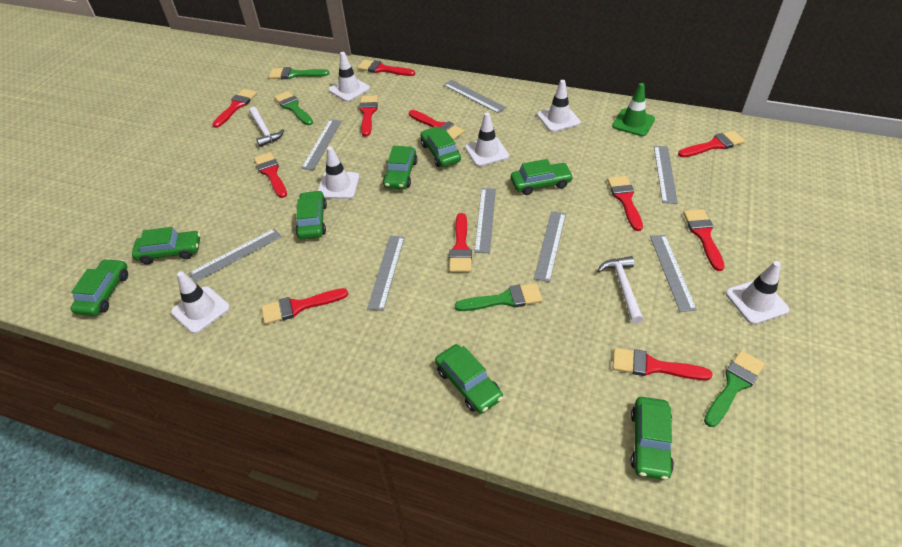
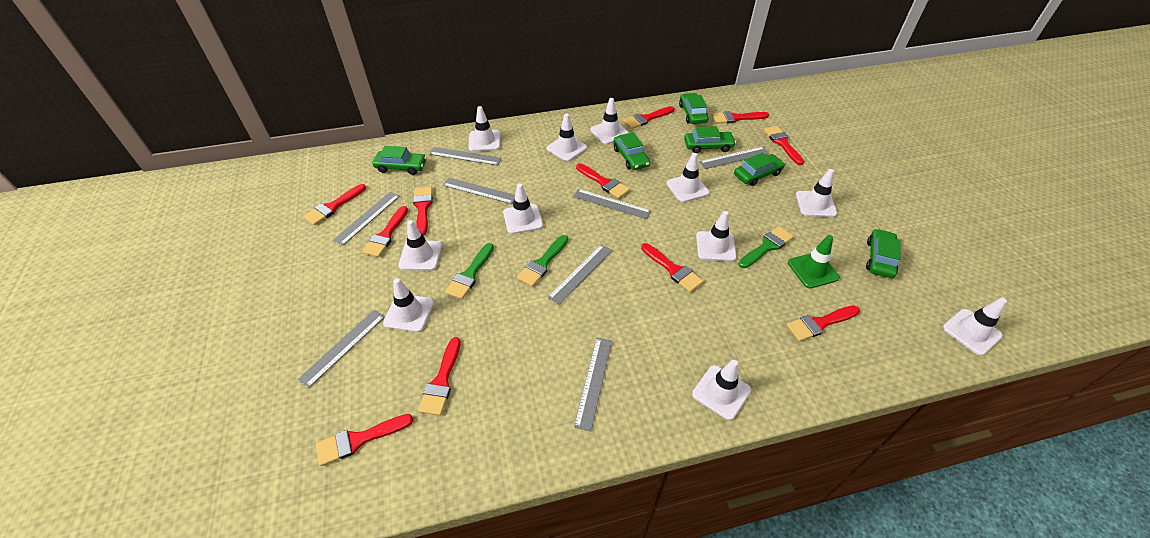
green brush: 4 -> 3
green car: 8 -> 6
white hammer: 2 -> 0
white traffic cone: 6 -> 11

